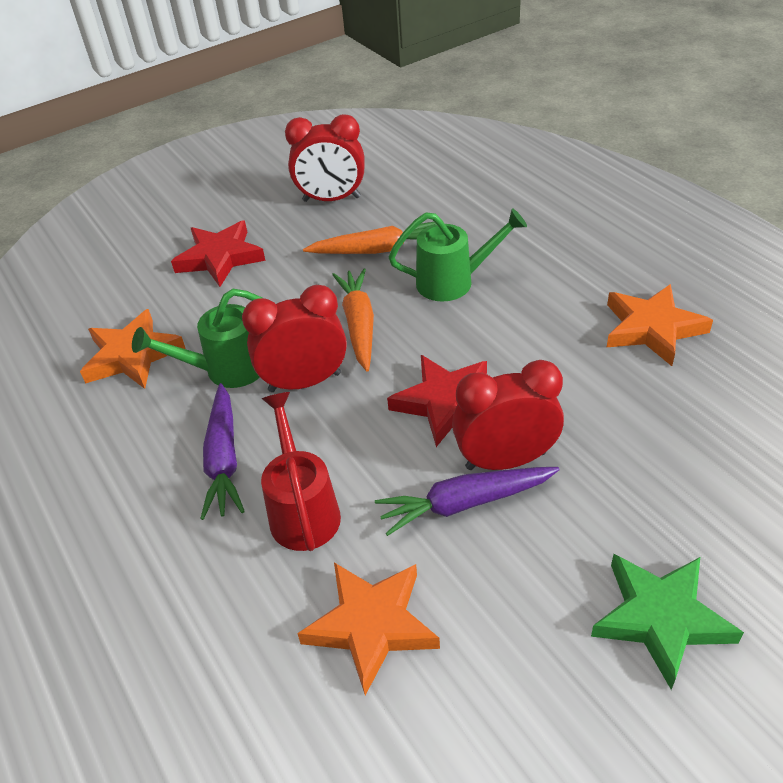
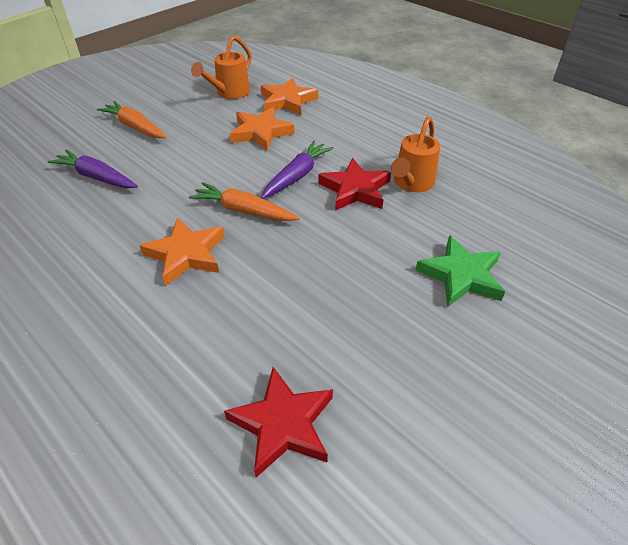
green watering can: 2 -> 0
orange watering can: 0 -> 2
red clock: 3 -> 0
red watering can: 1 -> 0

